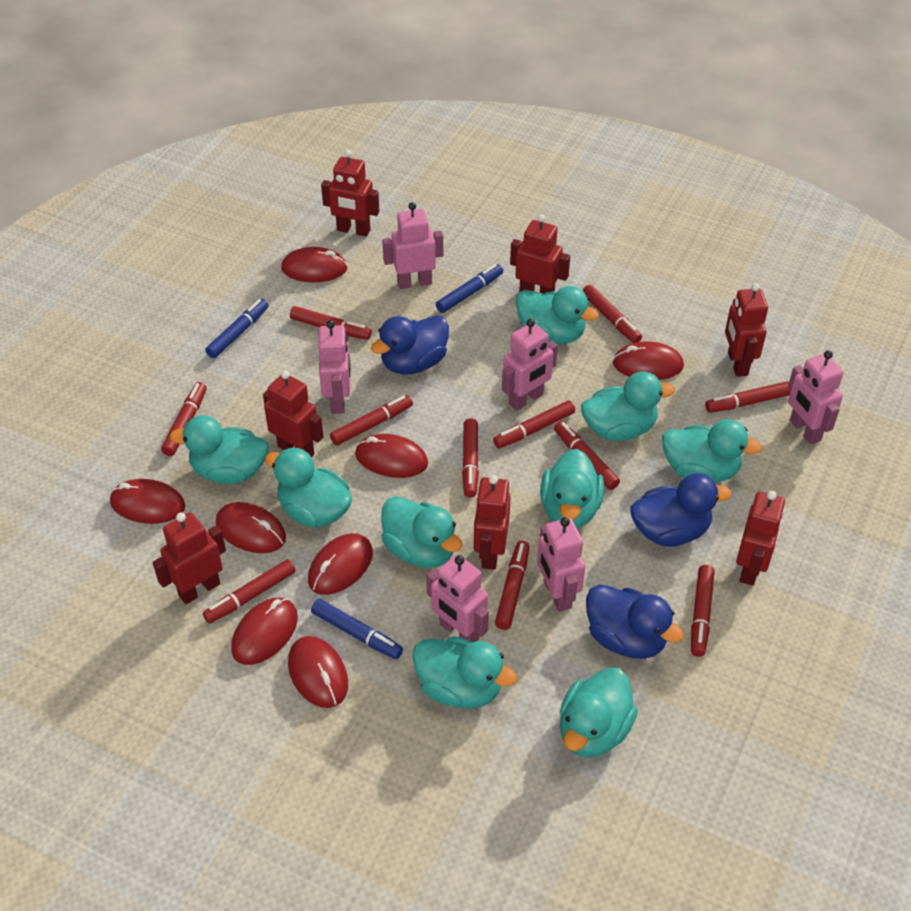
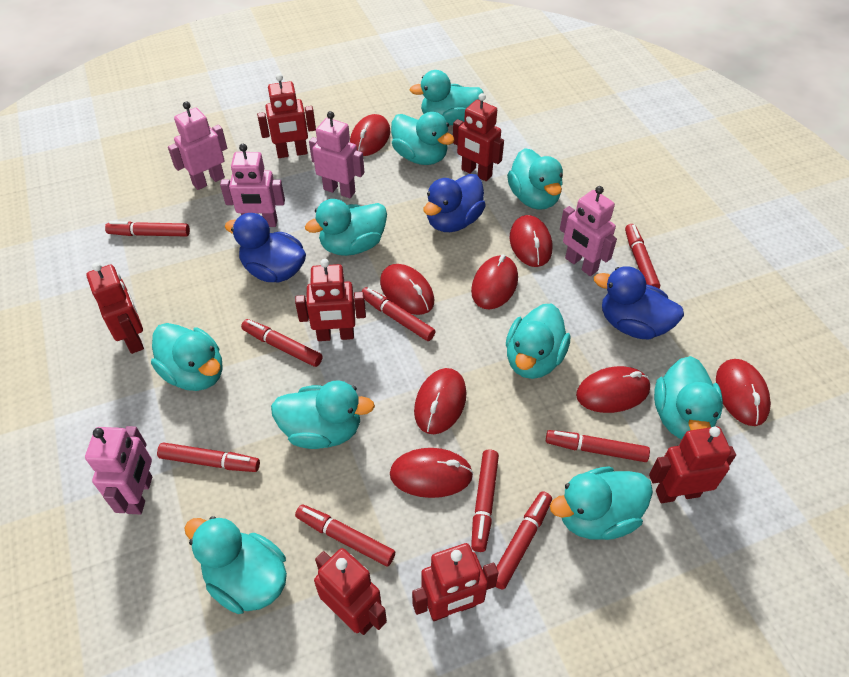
blue marker: 3 -> 0
pink robot: 6 -> 5
red marker: 11 -> 9
turquoise duck: 9 -> 10

